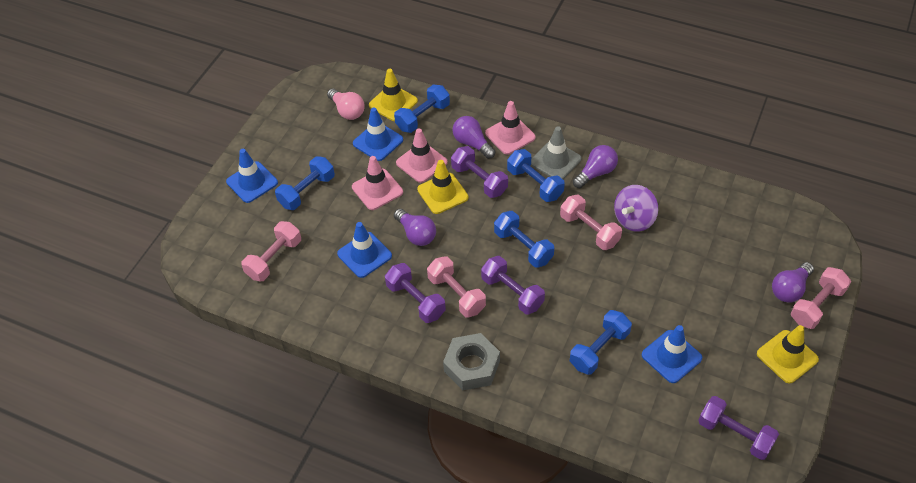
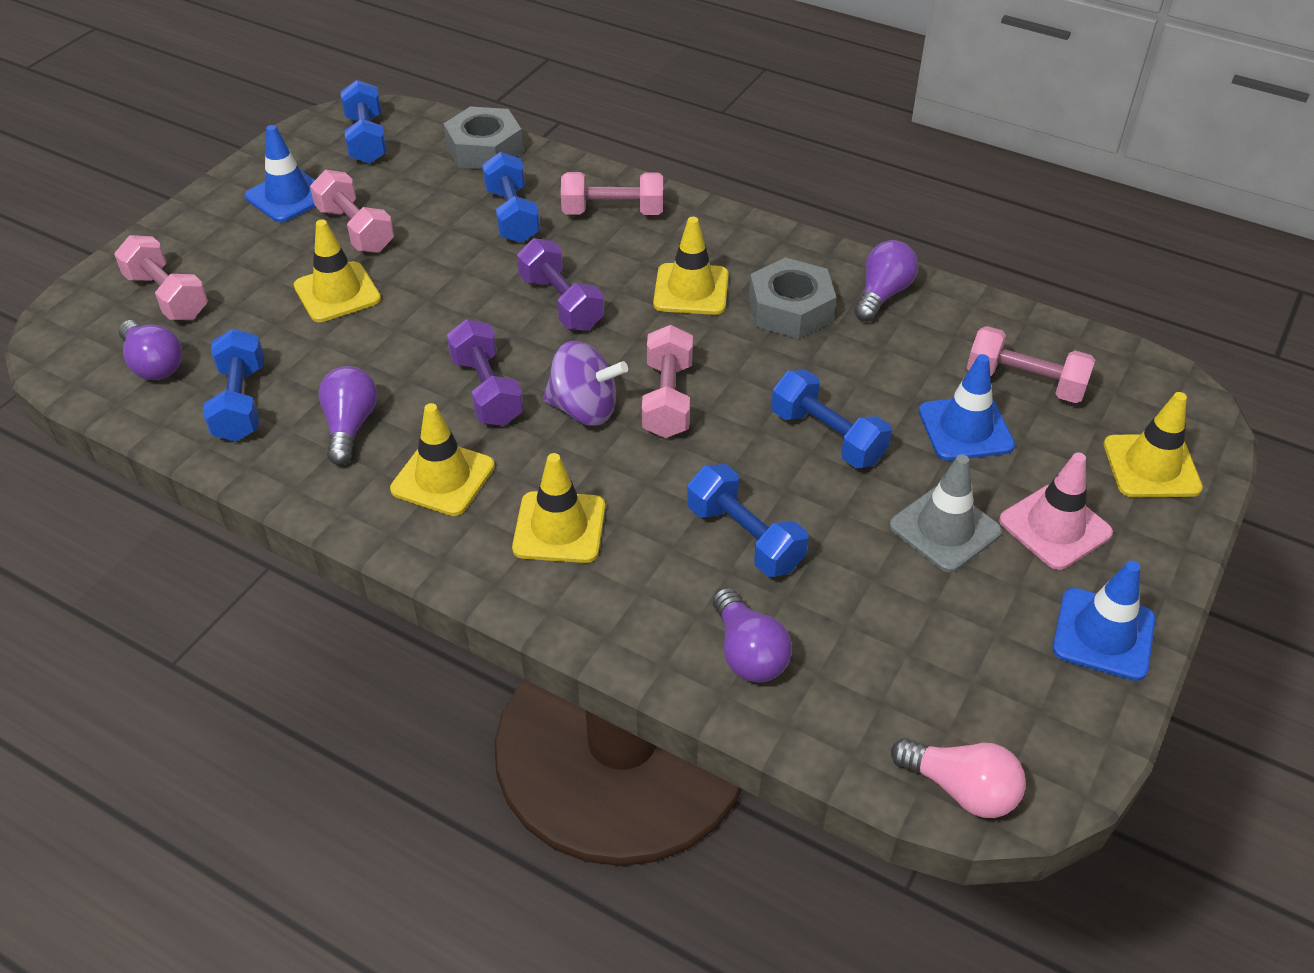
blue traffic cone: 4 -> 3
grey nut: 1 -> 2
pink dumbbell: 4 -> 5
pink traffic cone: 3 -> 1
purple dumbbell: 4 -> 2
yellow traffic cone: 3 -> 5

